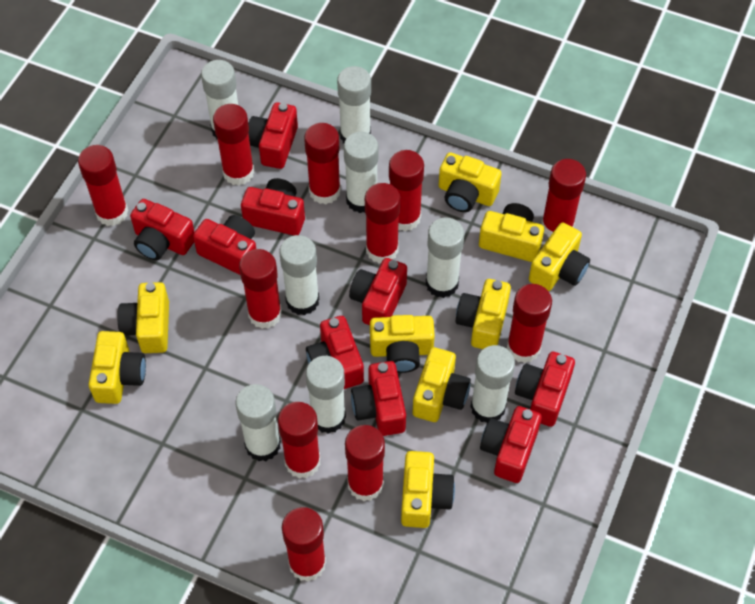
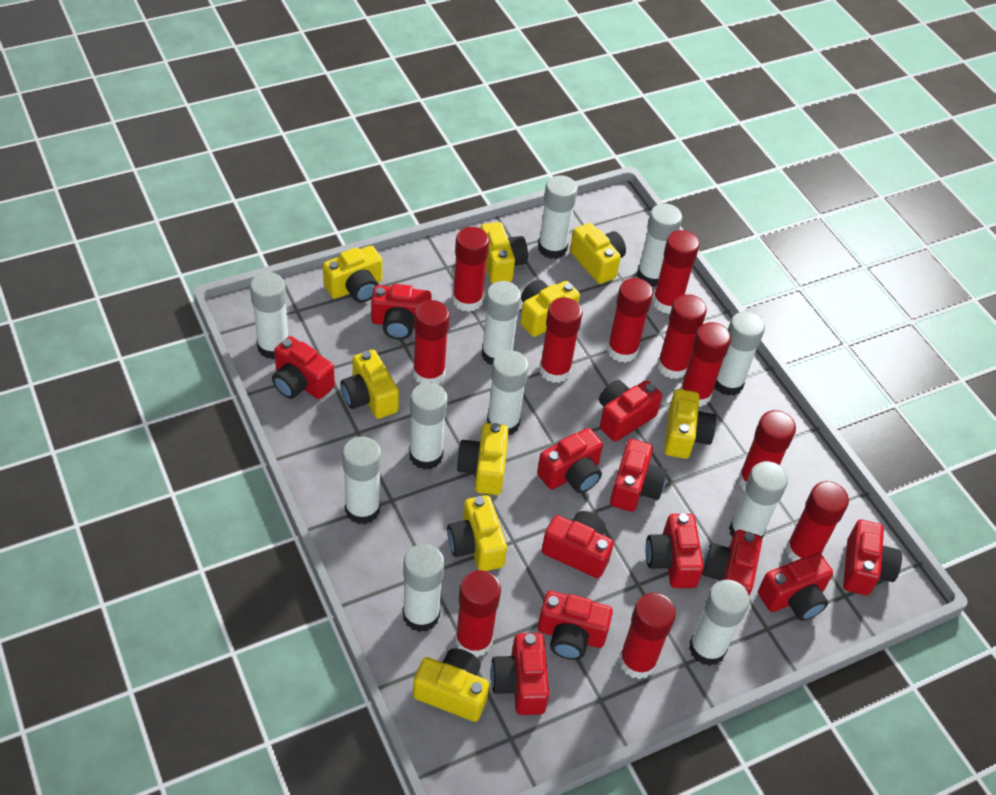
red camera: 9 -> 12
white glue stick: 8 -> 11

